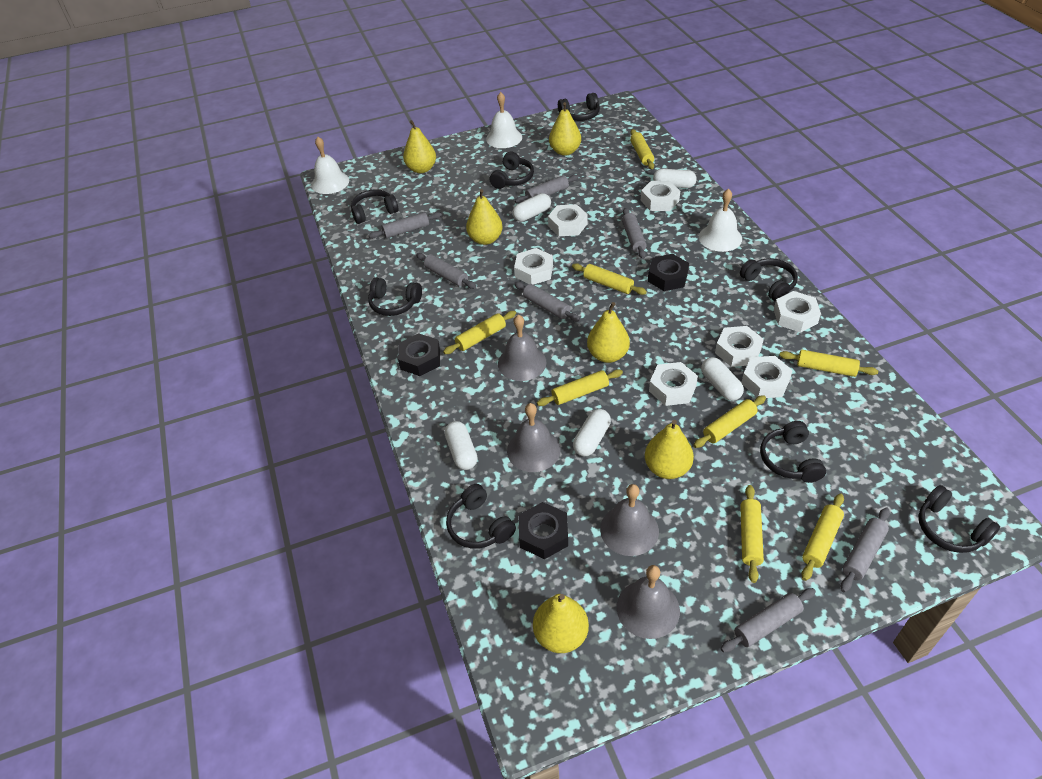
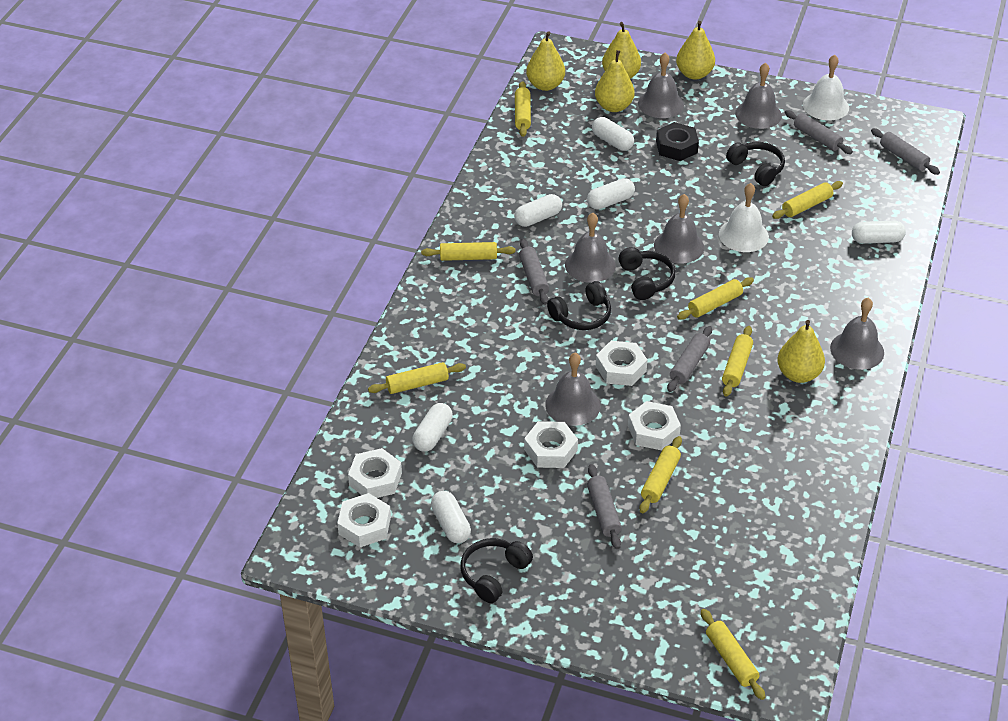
black headphones: 8 -> 4
black nut: 3 -> 1
grey bell: 4 -> 6
grey rolling pin: 7 -> 5
white bell: 3 -> 2
white capsule: 5 -> 6
white nut: 7 -> 5
yellow pear: 6 -> 5

